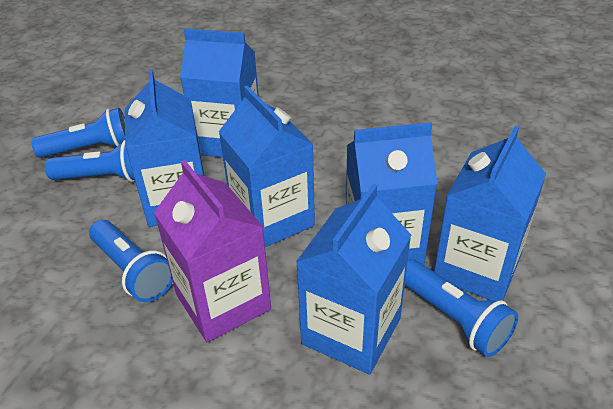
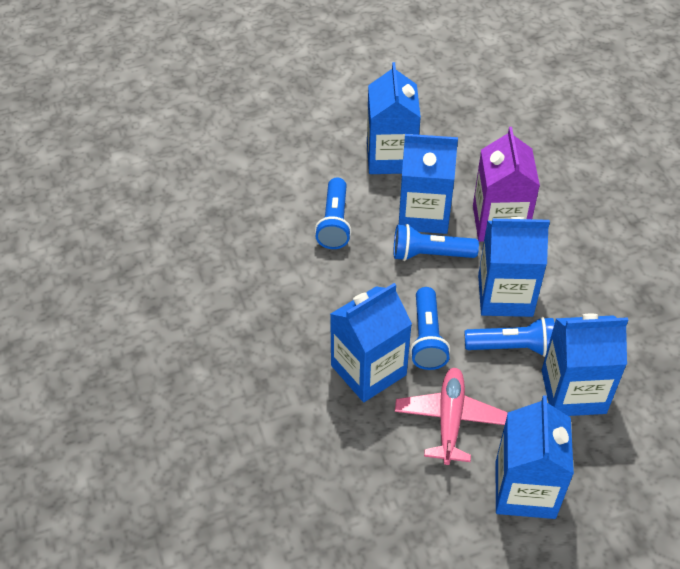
pink plane: 0 -> 1

